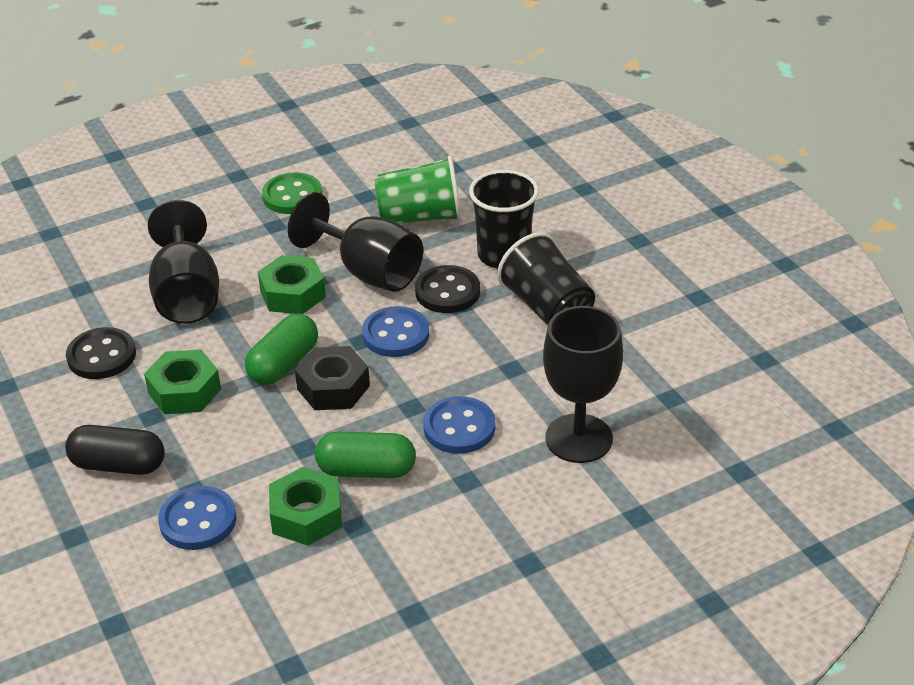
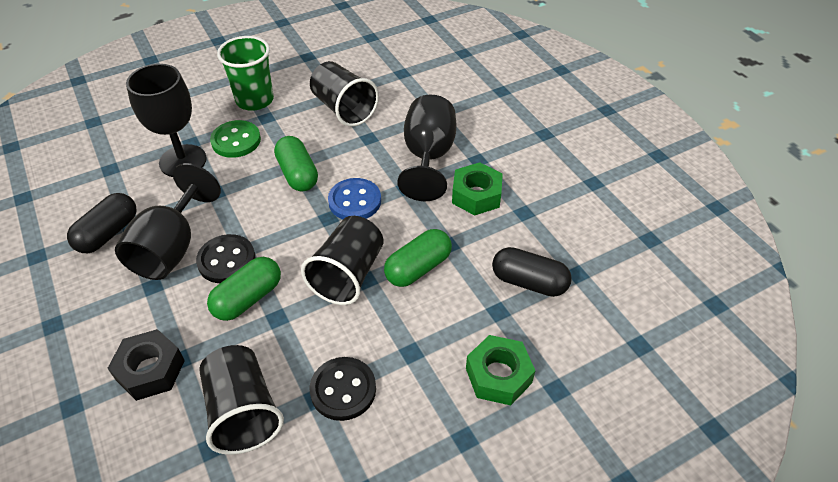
black capsule: 1 -> 2
black cup: 2 -> 3
blue button: 3 -> 1
green capsule: 2 -> 3
green nut: 3 -> 2

